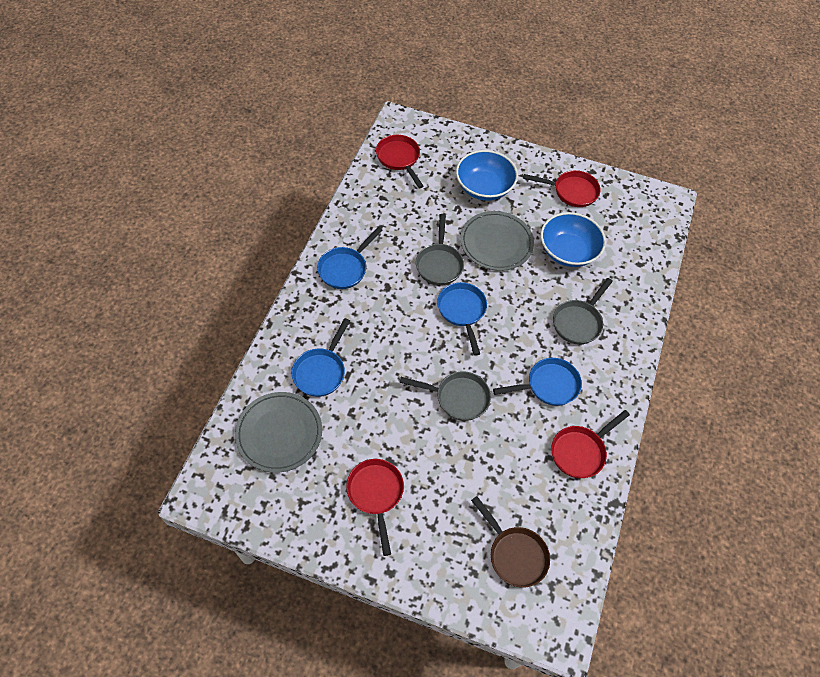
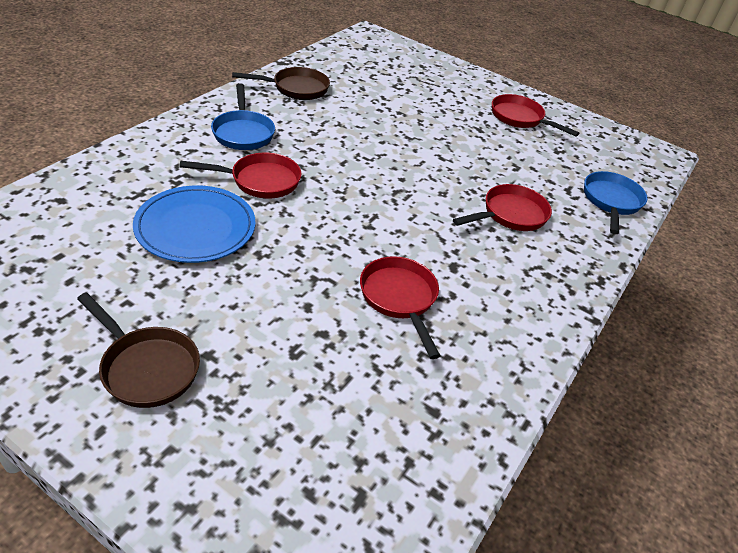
blue bowl: 2 -> 0
blue pan: 4 -> 2
blue plate: 0 -> 1
brown pan: 1 -> 2
grey pan: 3 -> 0
grey plate: 2 -> 0

